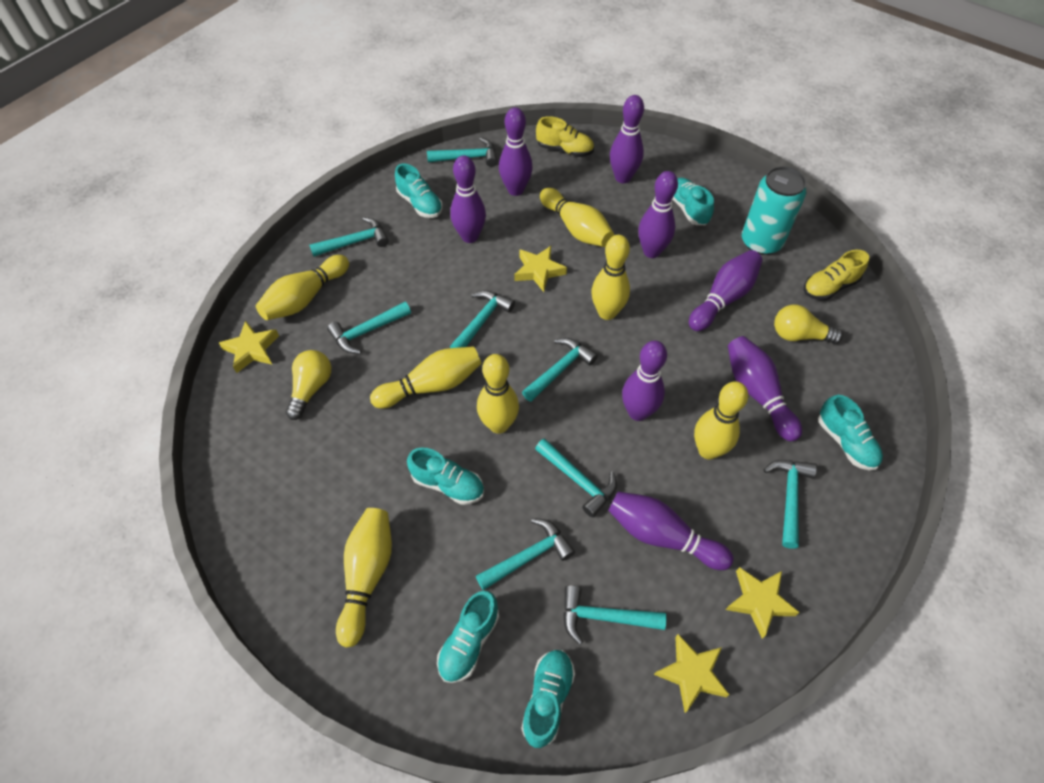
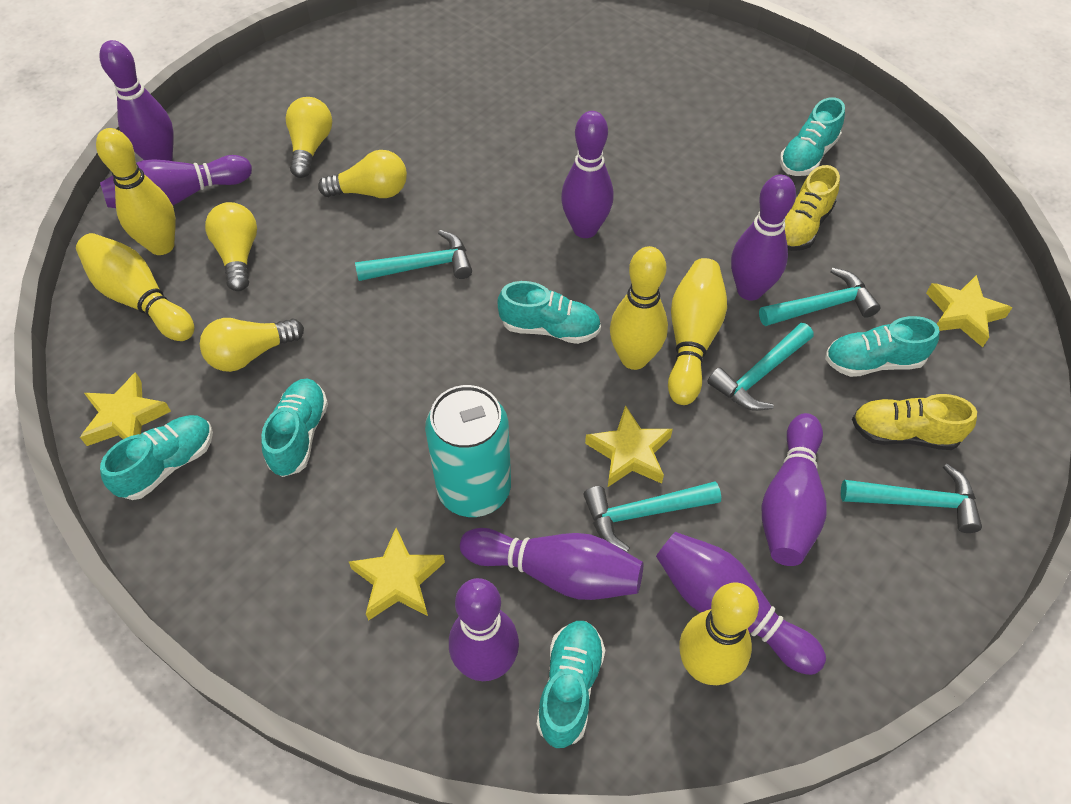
turquoise hammer: 9 -> 5
yellow bowling pin: 7 -> 5
yellow light bulb: 2 -> 4

